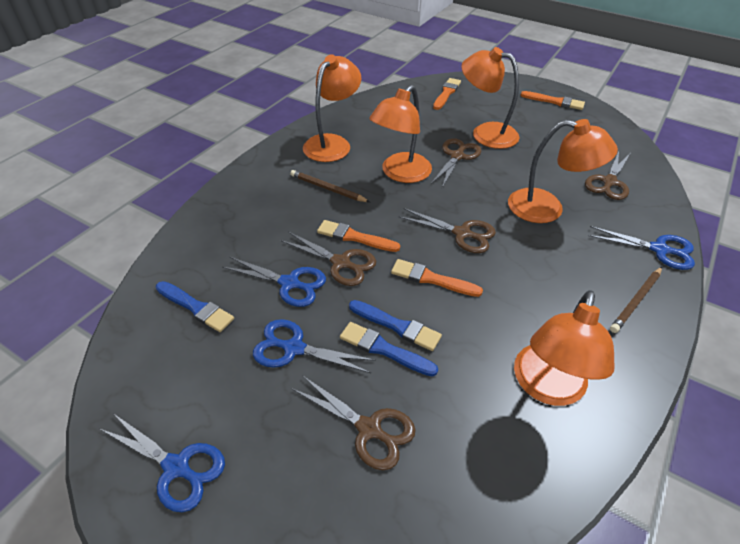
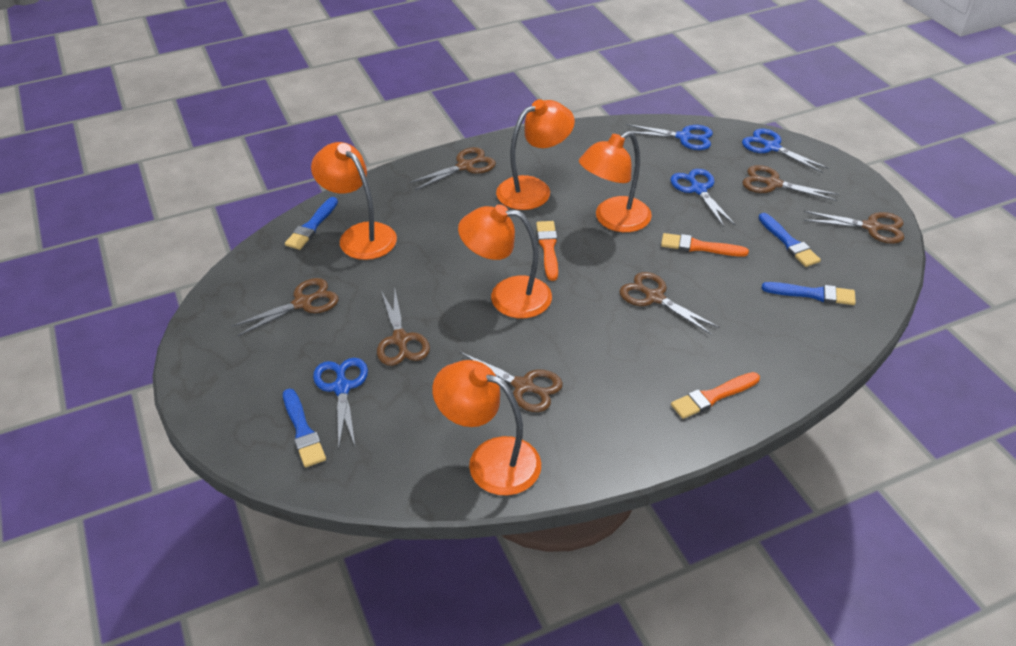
blue brush: 3 -> 4
brown pencil: 2 -> 0
brown scissors: 5 -> 7
orange brush: 4 -> 3

